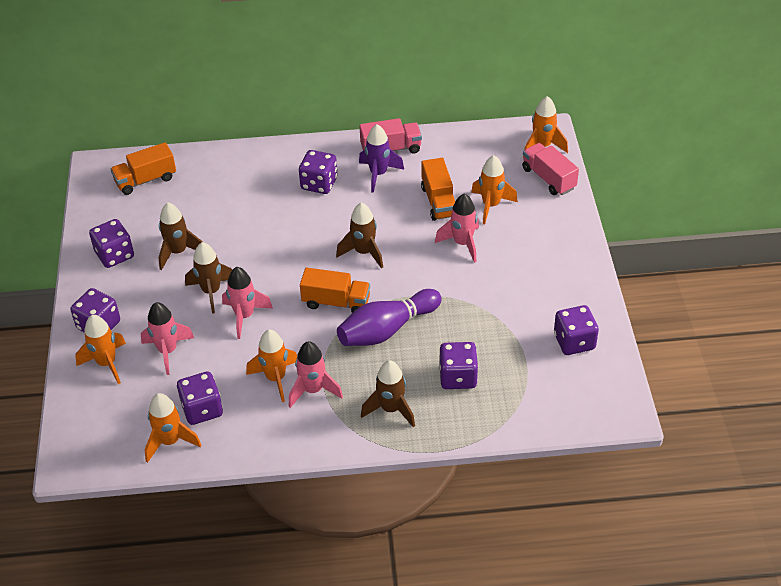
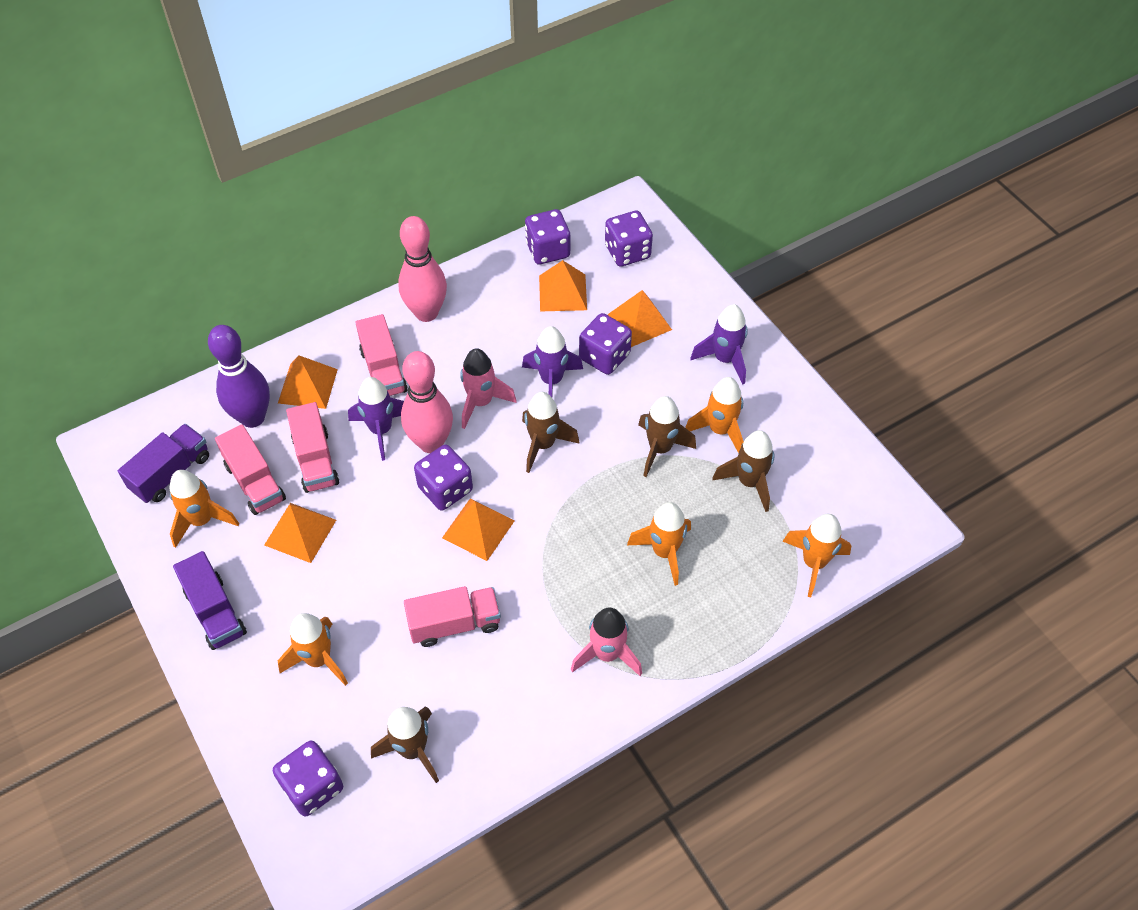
orange pyramid: 0 -> 5
orange truck: 3 -> 0
pink bowling pin: 0 -> 2
pink rocket: 4 -> 2
pink truck: 2 -> 4
purple dice: 6 -> 5
purple rocket: 1 -> 3
purple truck: 0 -> 2

